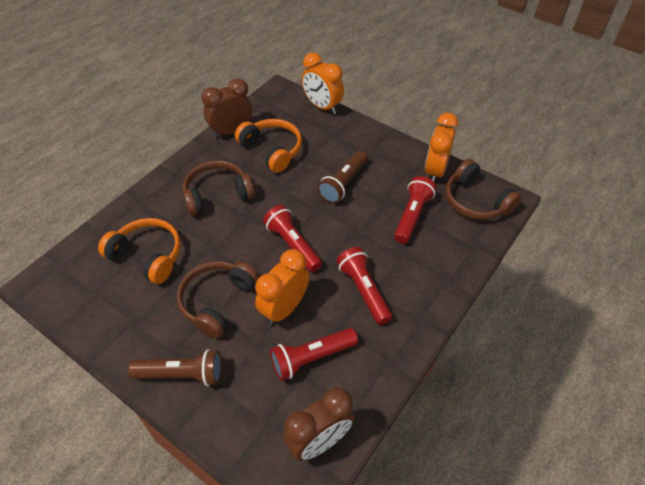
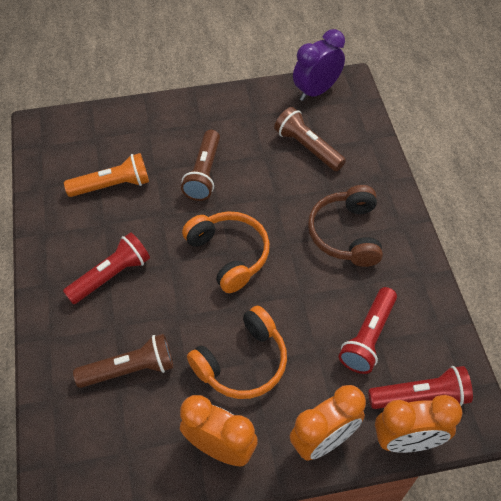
brown clock: 2 -> 0
brown flashlight: 2 -> 3
brown headphones: 3 -> 1
orange flashlight: 0 -> 1
purple clock: 0 -> 1
red flashlight: 4 -> 3

